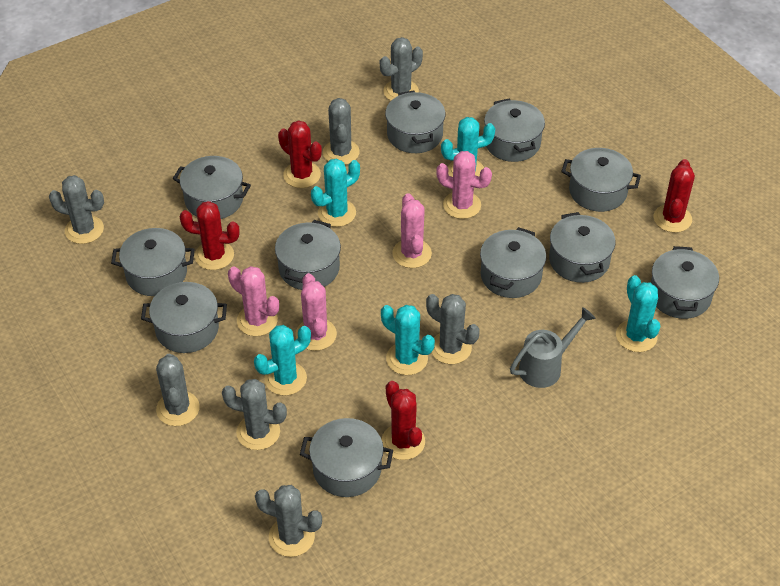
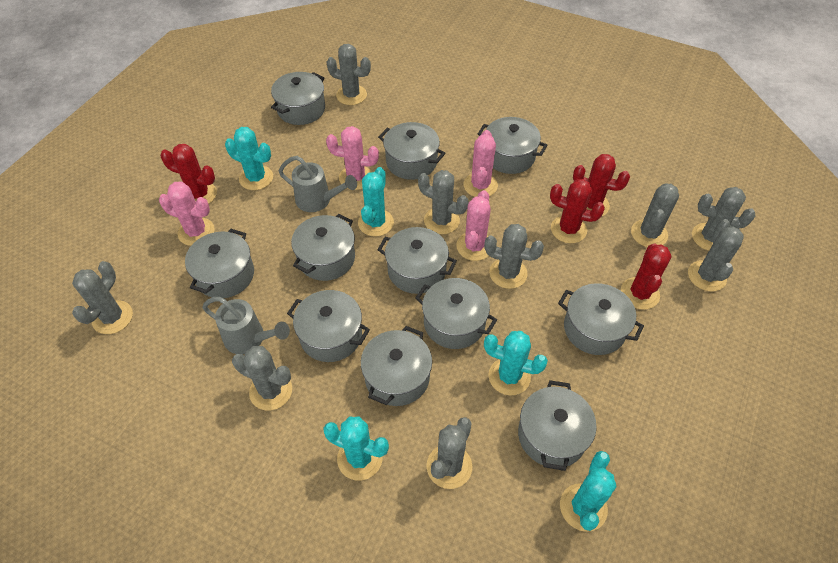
grey cactus: 7 -> 9
grey watering can: 1 -> 2

